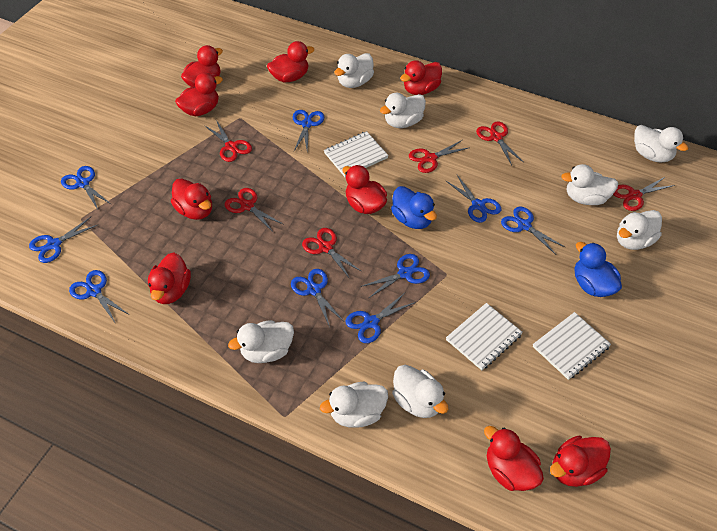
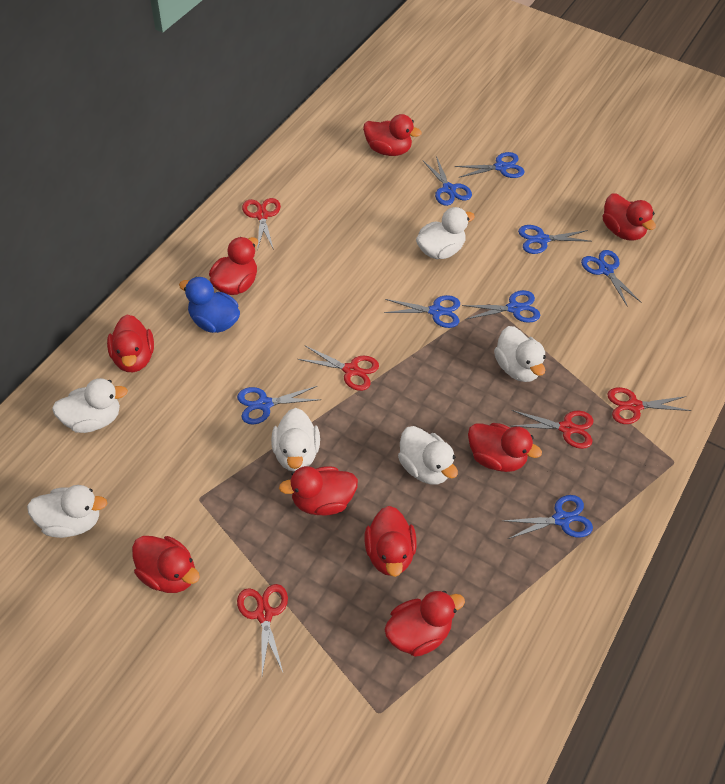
blue duck: 2 -> 1
blue scissors: 9 -> 8
red scissors: 6 -> 5
white duck: 8 -> 6
white notebook: 3 -> 0

